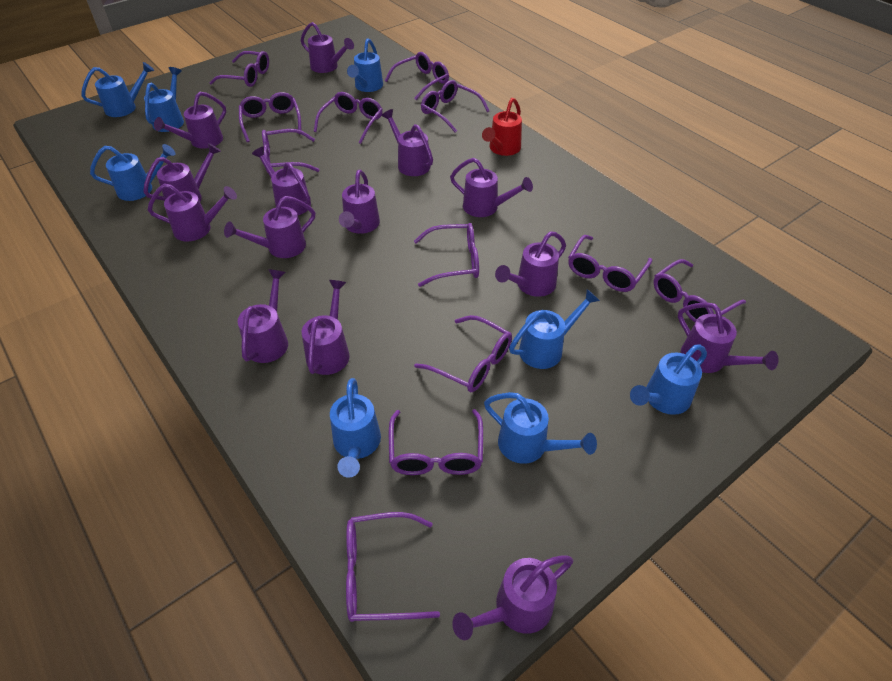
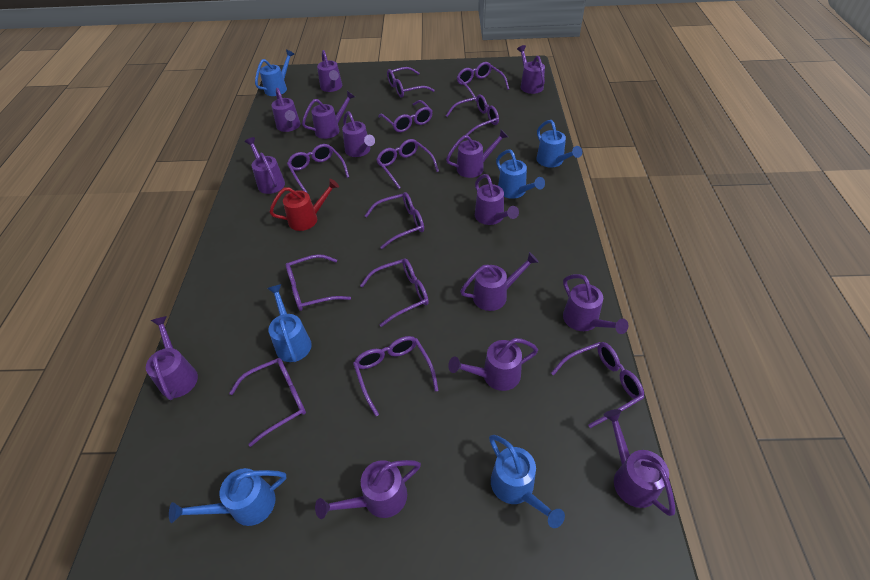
blue watering can: 8 -> 6

